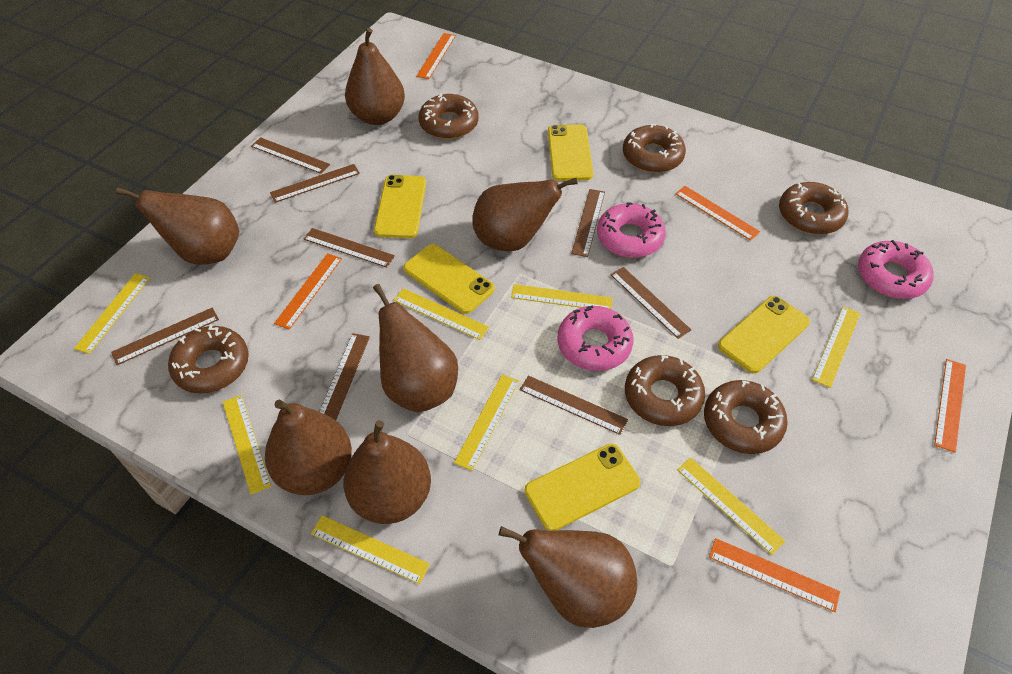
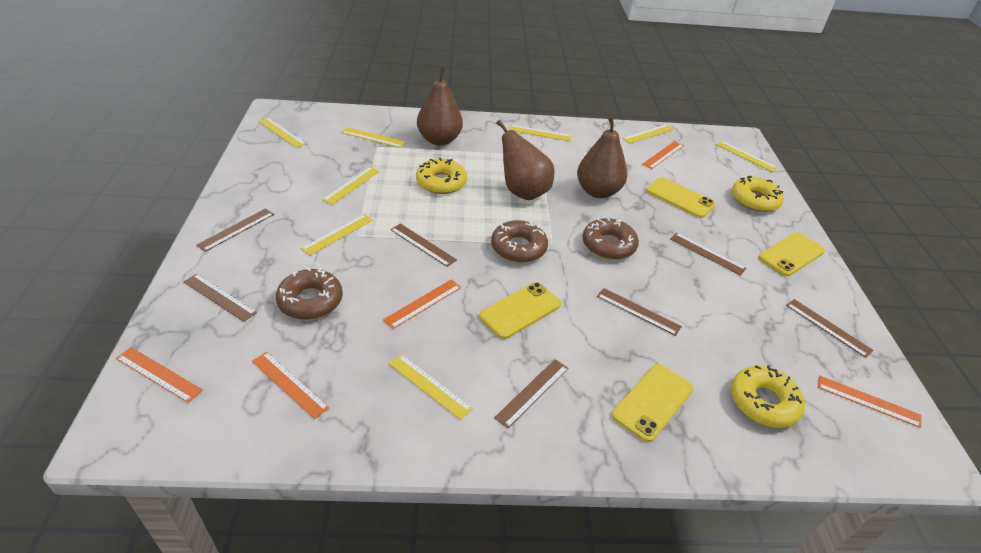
brown donut: 6 -> 3
brown pear: 7 -> 3
brown ruler: 8 -> 7
pink donut: 3 -> 0
yellow donut: 0 -> 3
yellow phone: 5 -> 4

